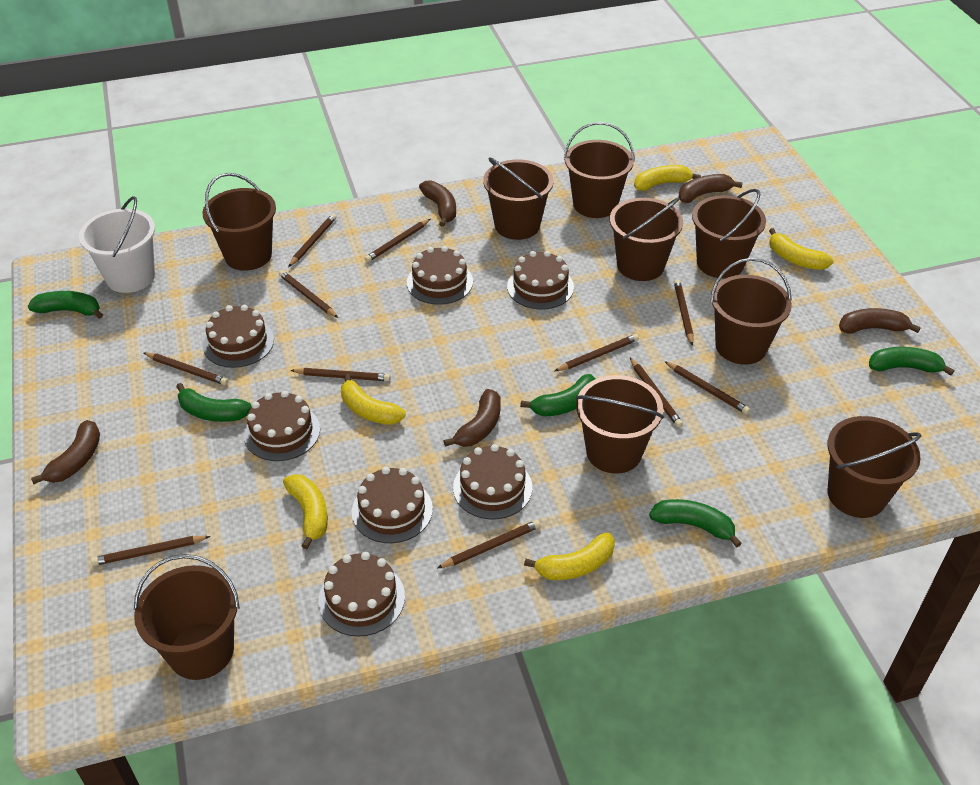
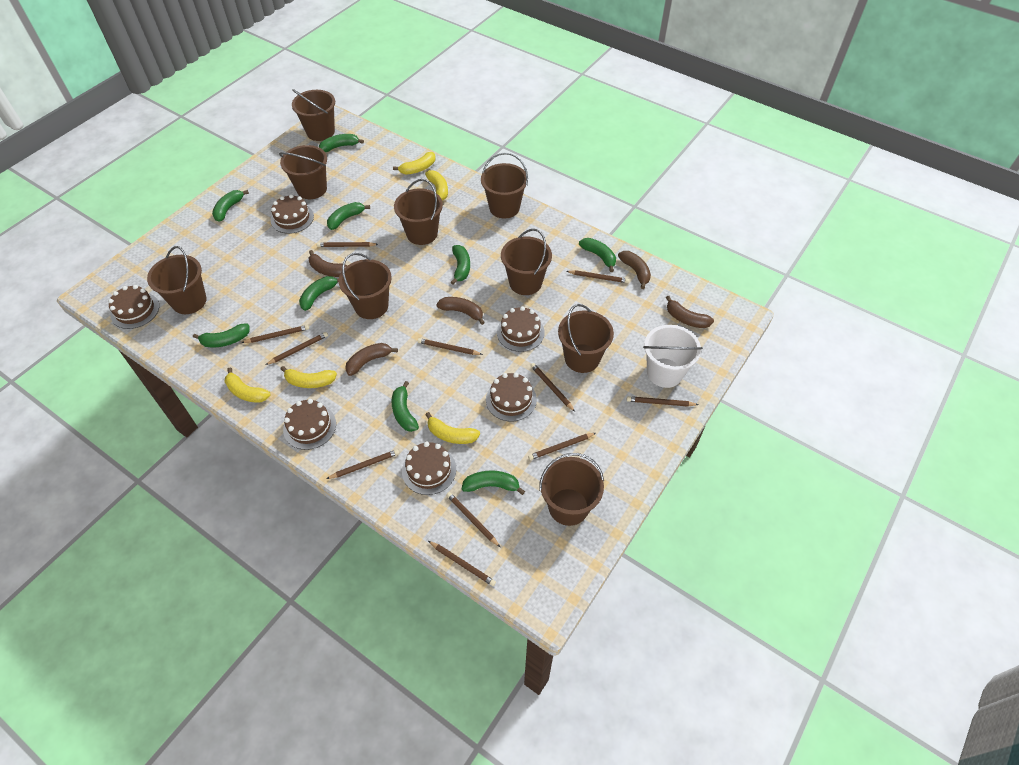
brown cake: 7 -> 6
green banana: 5 -> 9

